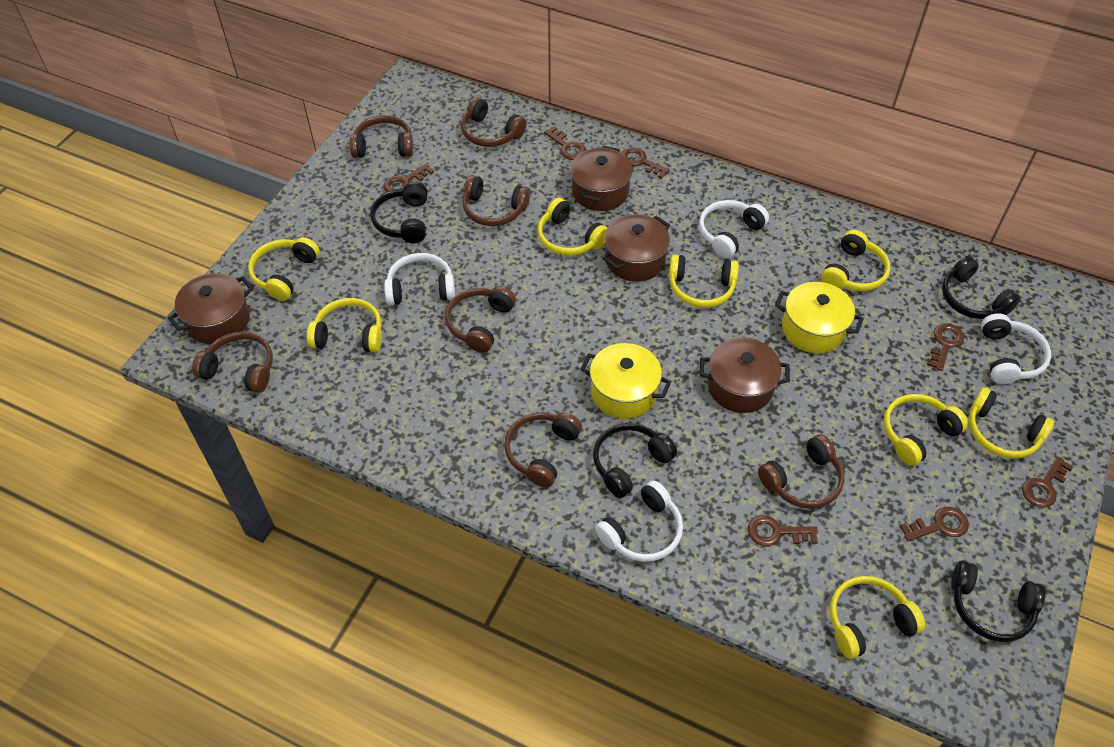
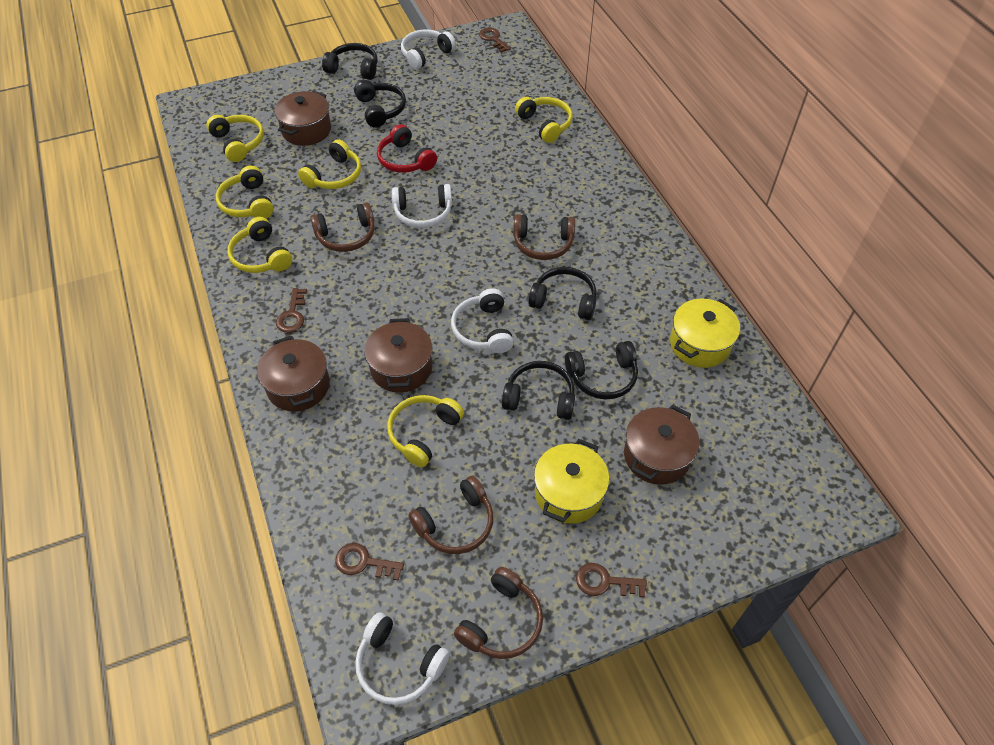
black headphones: 4 -> 5
brown headphones: 7 -> 4
brown key: 7 -> 4
red headphones: 0 -> 1
yellow headphones: 8 -> 6

